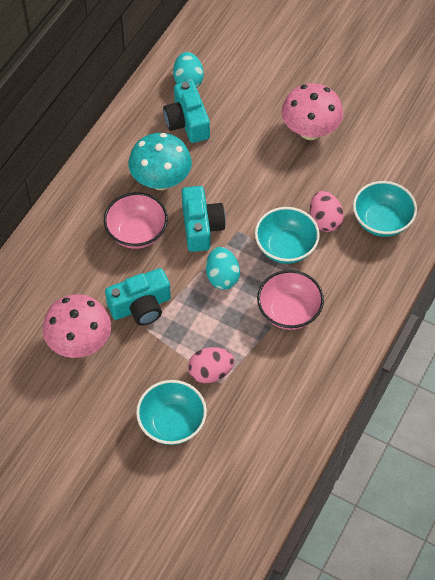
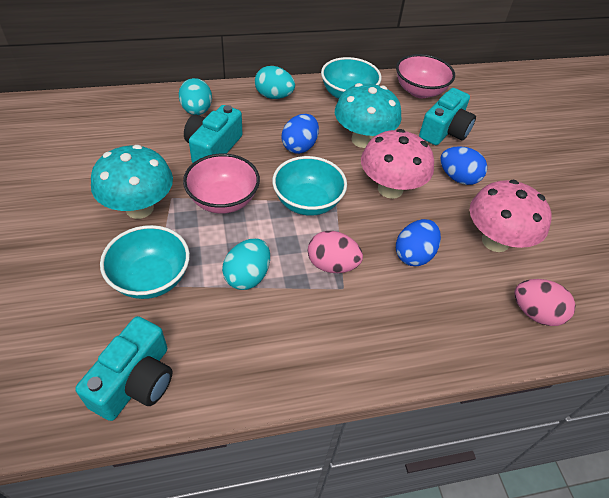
blue egg: 0 -> 3
turquoise egg: 2 -> 3
turquoise mushroom: 1 -> 2

